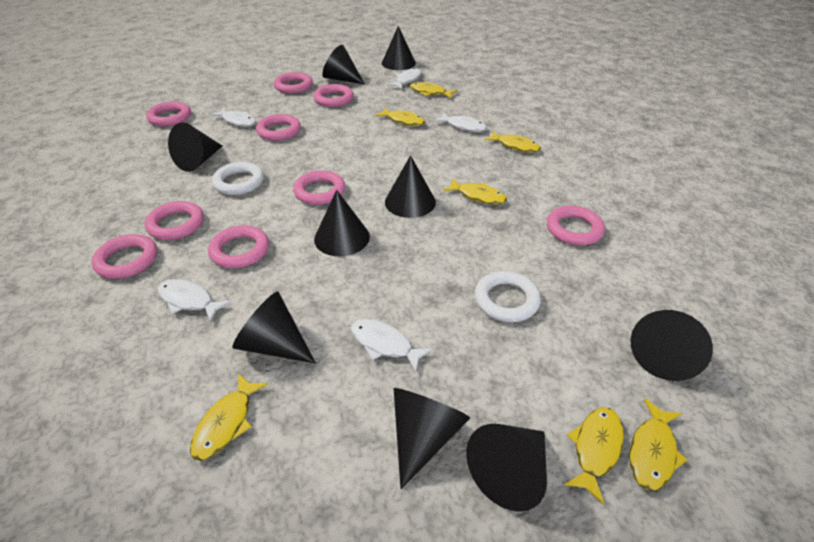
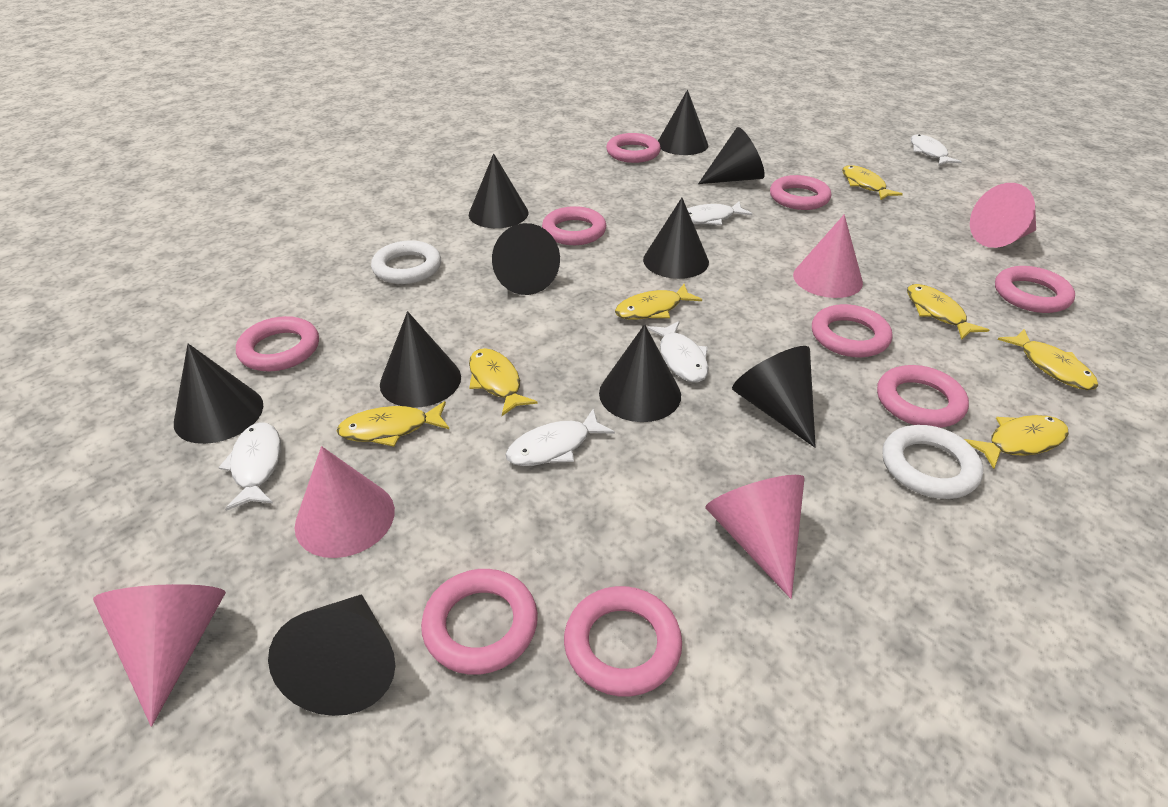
black cone: 9 -> 10
pink cone: 0 -> 5

